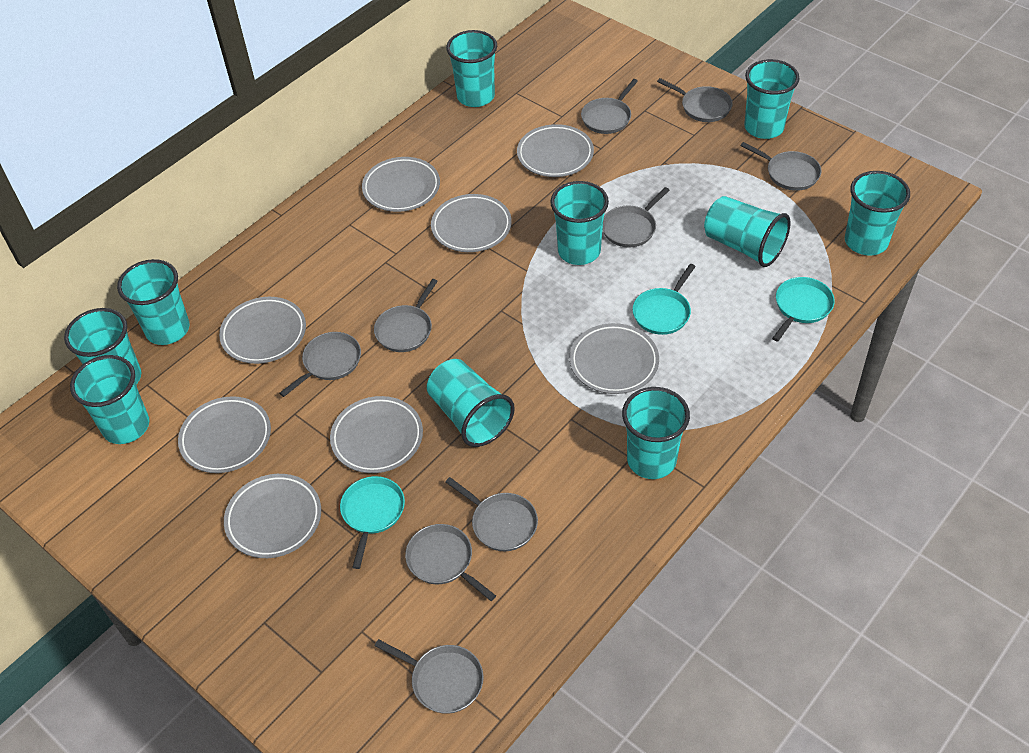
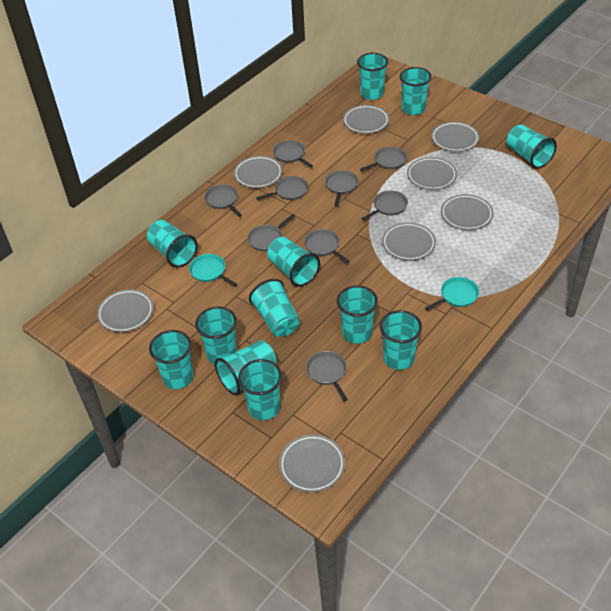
turquoise cup: 10 -> 12
turquoise pan: 3 -> 2

